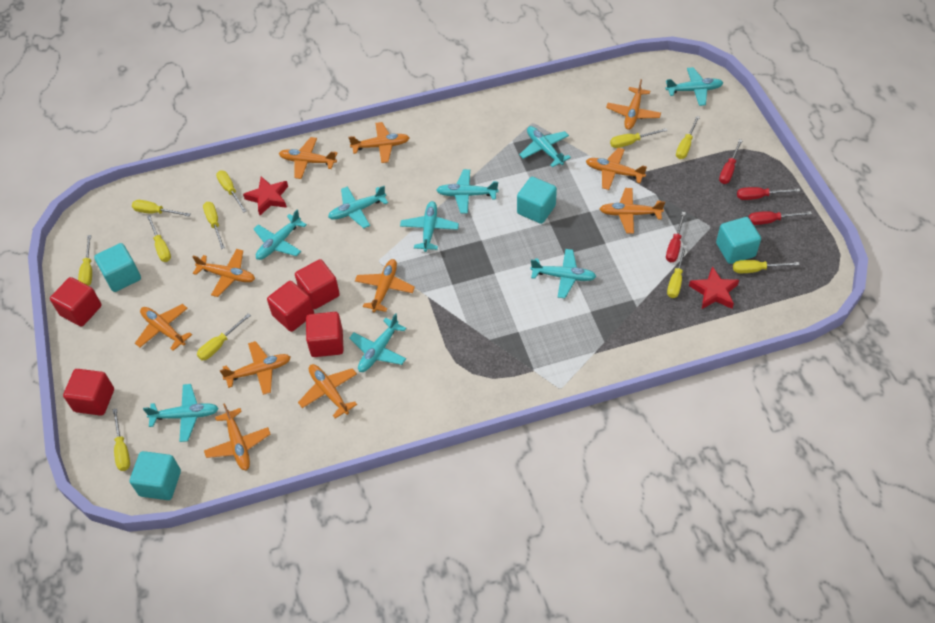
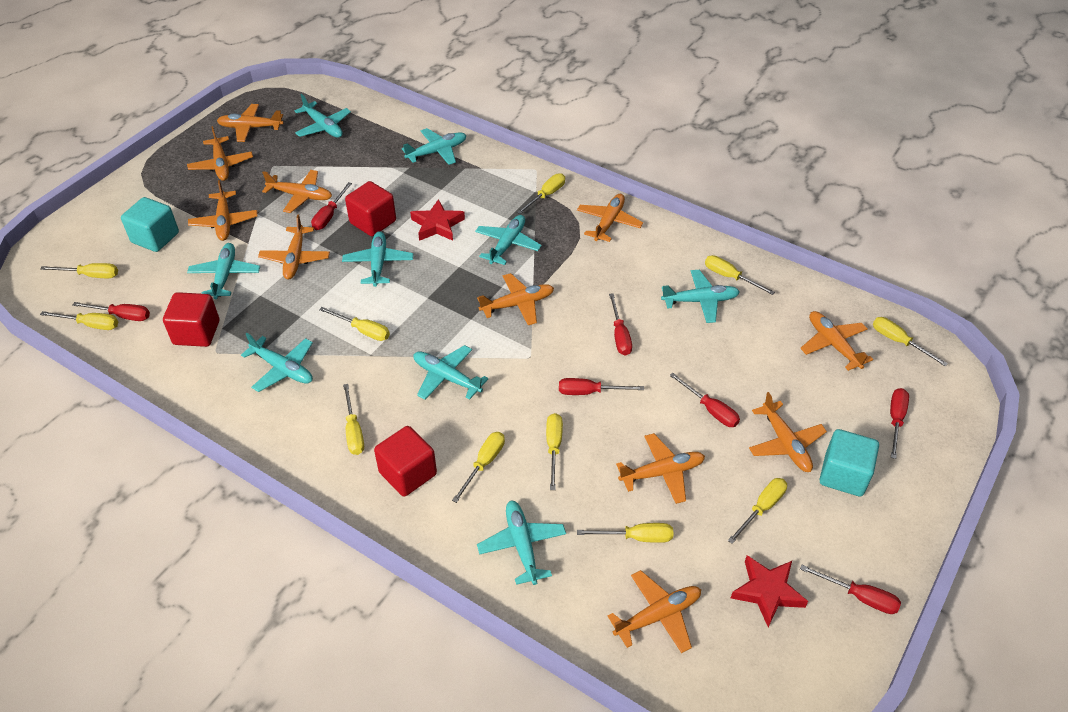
red cube: 5 -> 3
red screwdriver: 4 -> 7
turquoise cube: 4 -> 2

